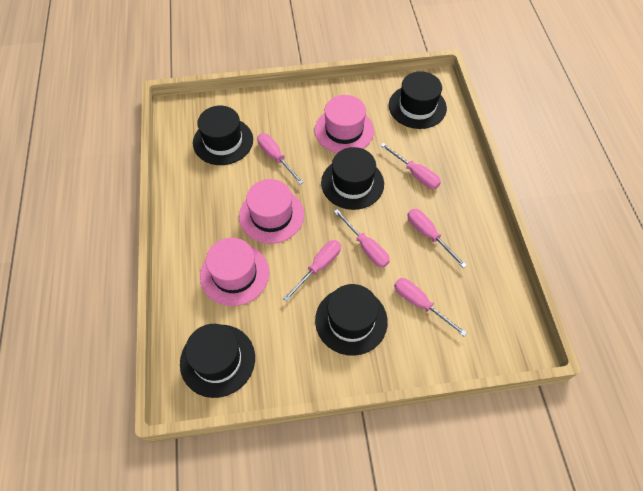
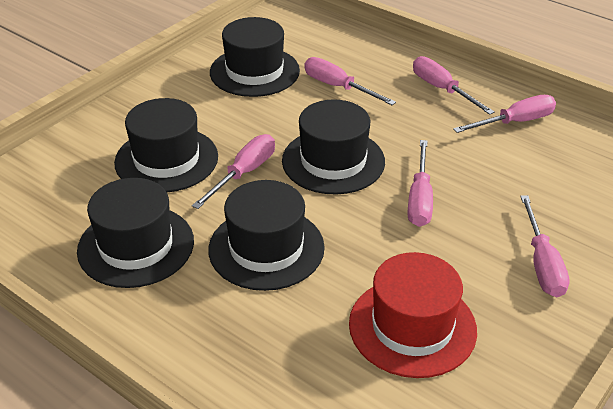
pink hat: 3 -> 0
red hat: 0 -> 1

